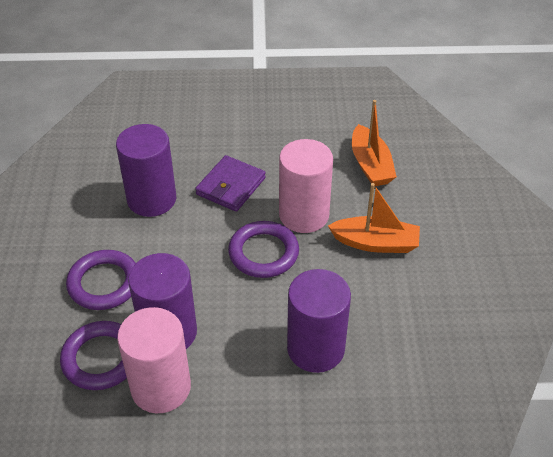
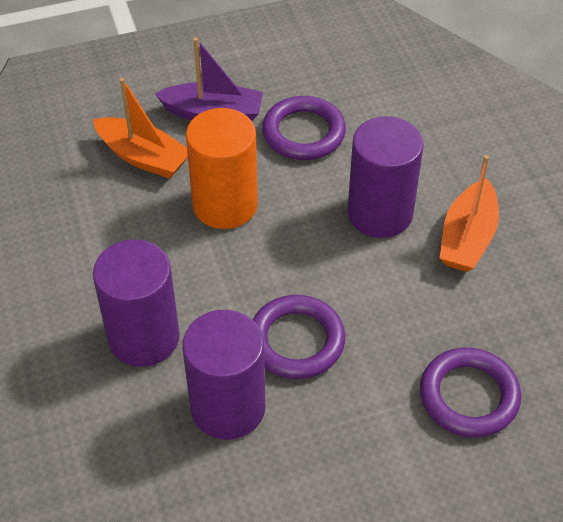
orange cylinder: 0 -> 1
pink cylinder: 2 -> 0
purple boat: 0 -> 1
purple wallet: 1 -> 0

